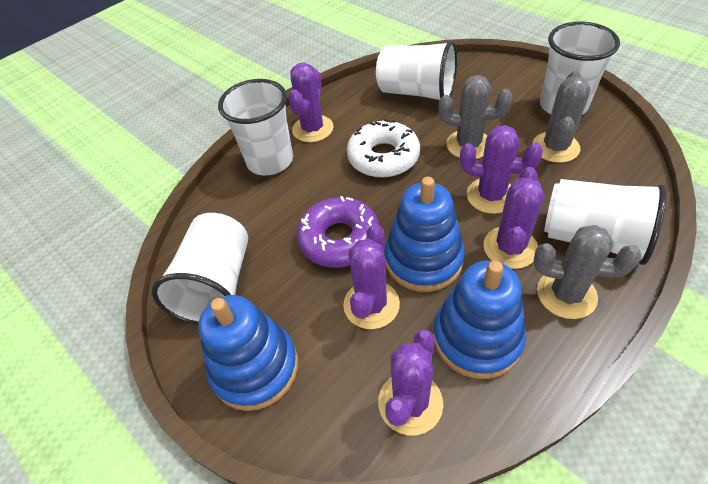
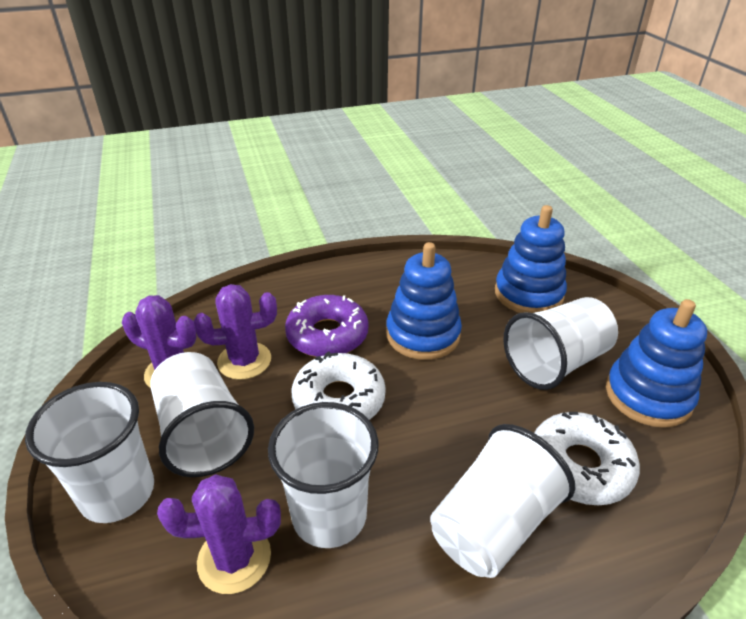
grey cactus: 3 -> 0
purple cactus: 5 -> 3
white donut: 1 -> 2

